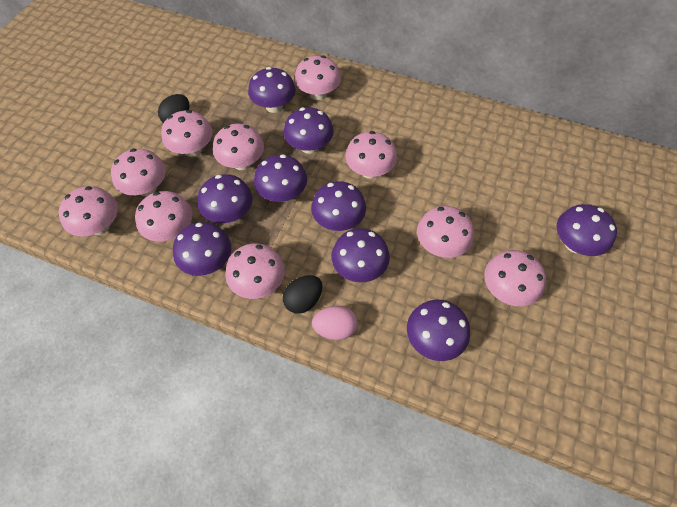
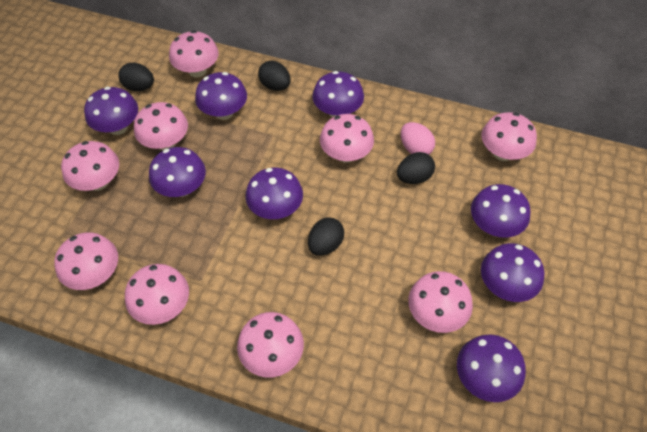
black egg: 2 -> 4
pink mushroom: 10 -> 9
purple mushroom: 9 -> 8

